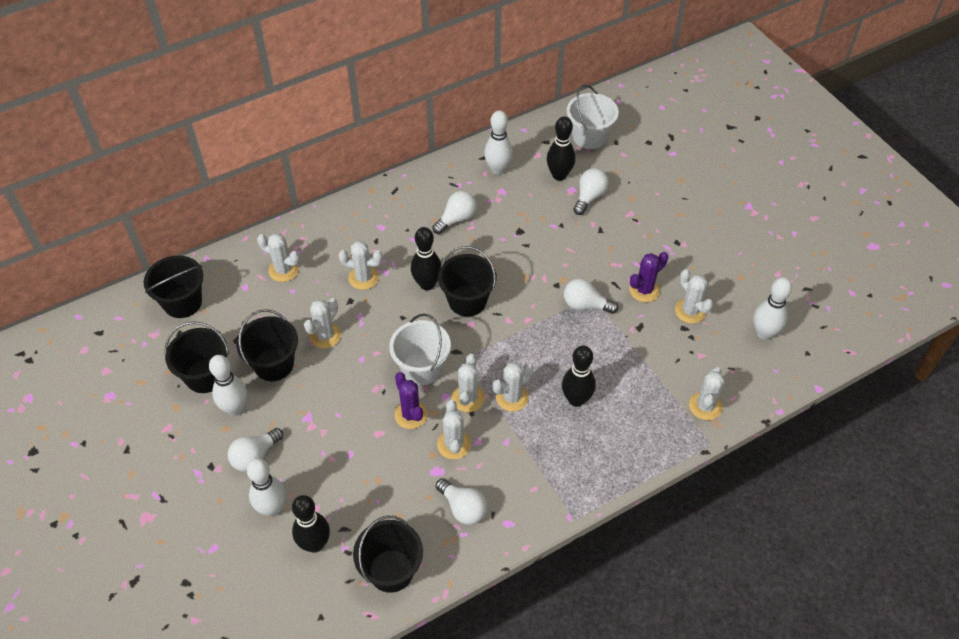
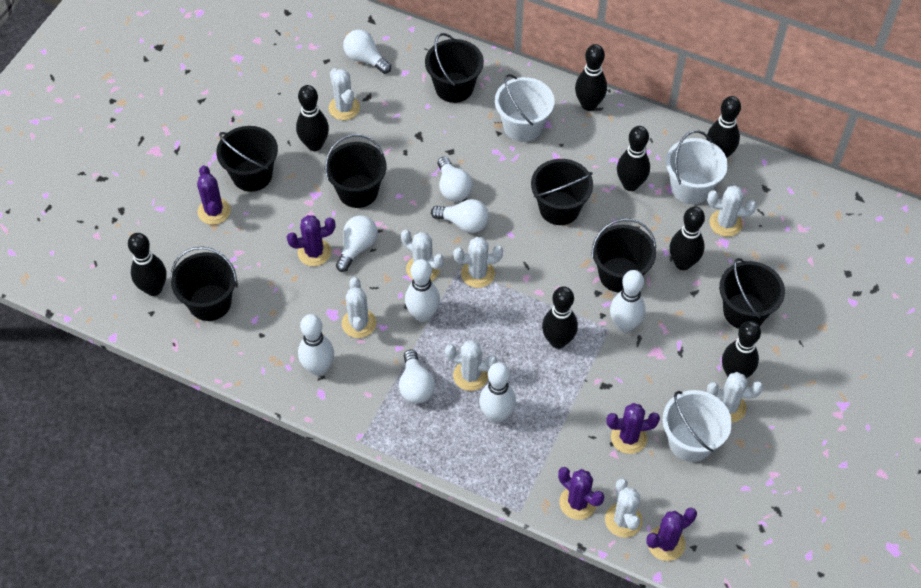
black bowling pin: 4 -> 8
black bucket: 5 -> 7
purple cactus: 2 -> 5
white bucket: 2 -> 3

